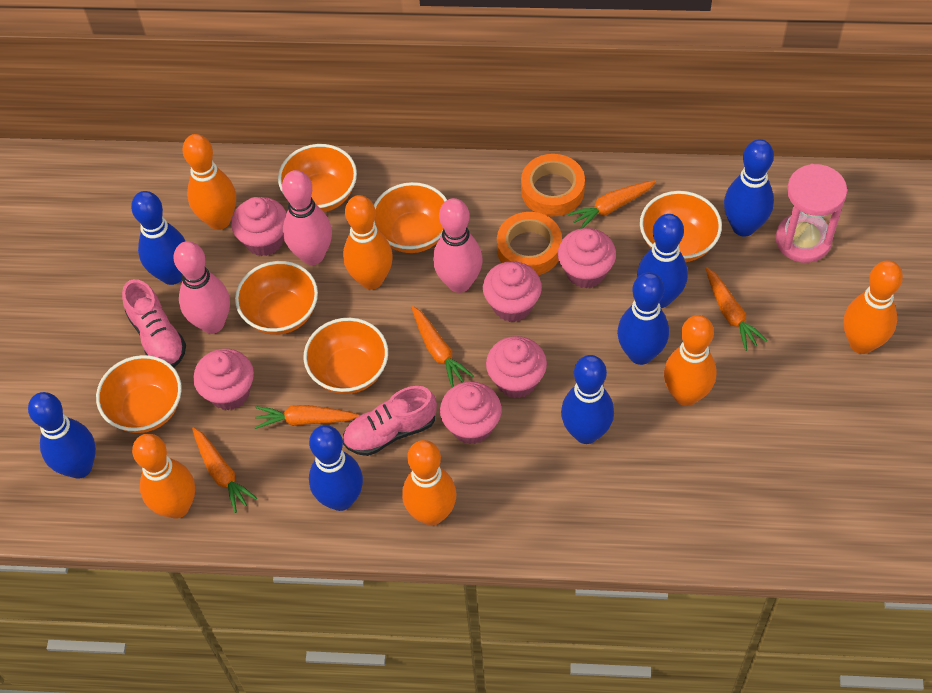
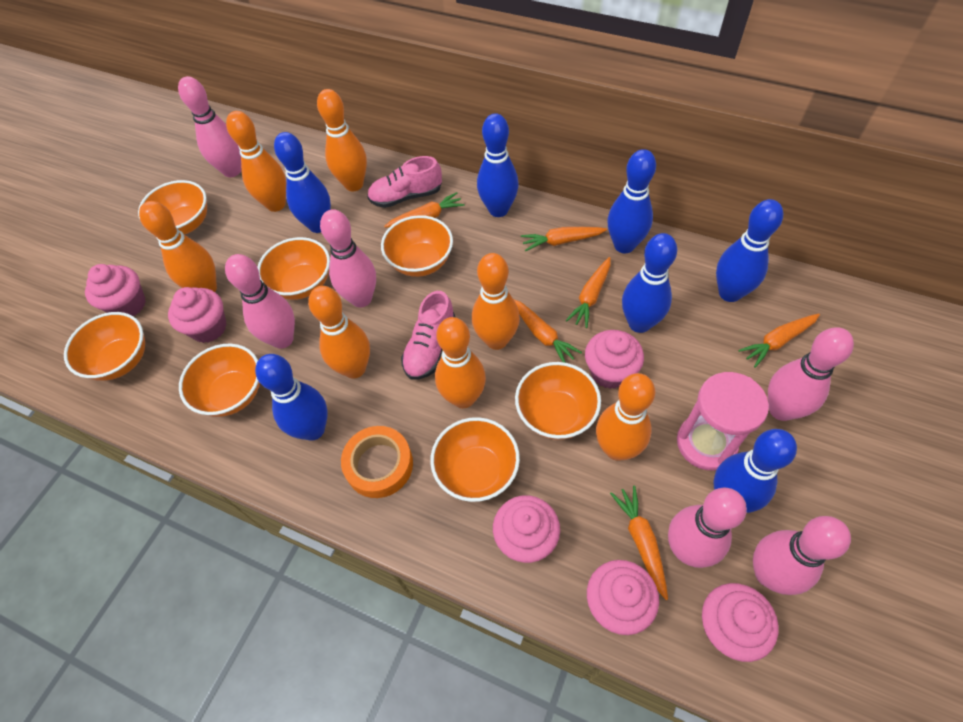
orange bowl: 6 -> 7
orange bowling pin: 6 -> 7
orange carrot: 5 -> 6
orange tape: 2 -> 1
pink bowling pin: 3 -> 6

